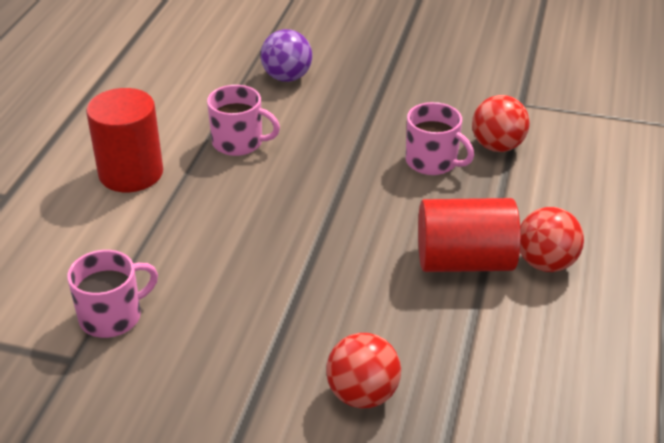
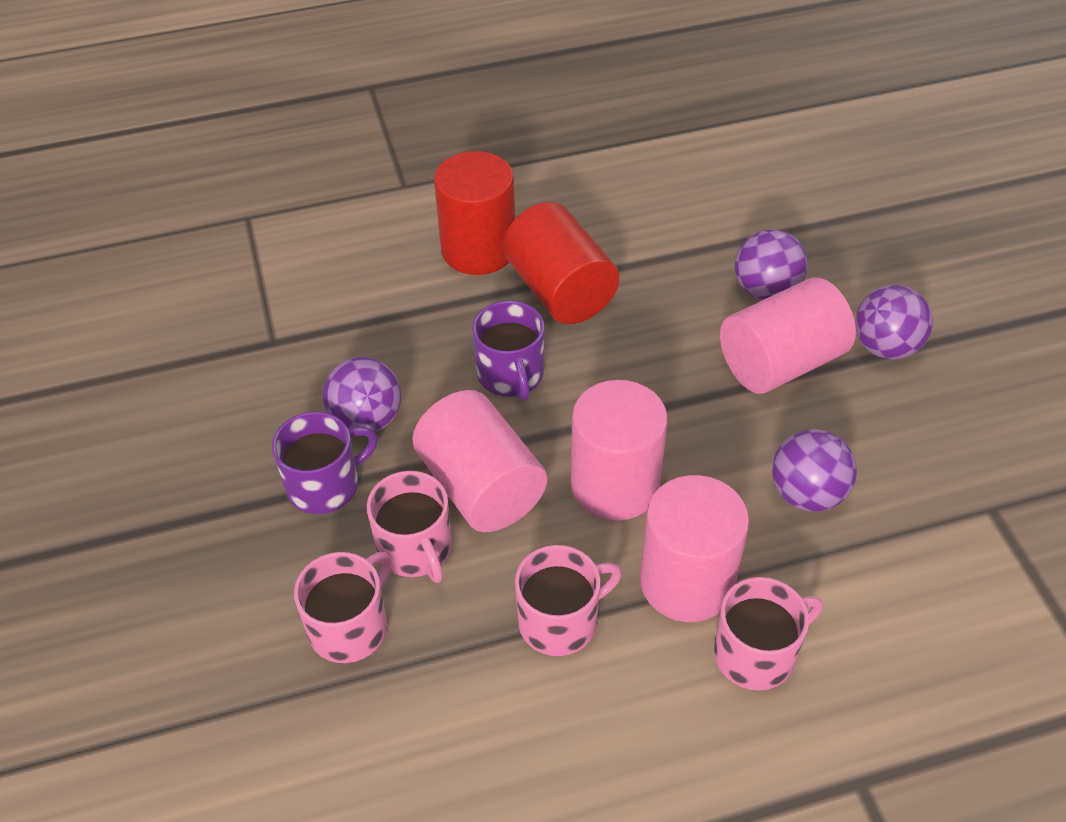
pink cylinder: 0 -> 4
pink mug: 3 -> 4
purple ball: 1 -> 4
purple mug: 0 -> 2
red ball: 3 -> 0

